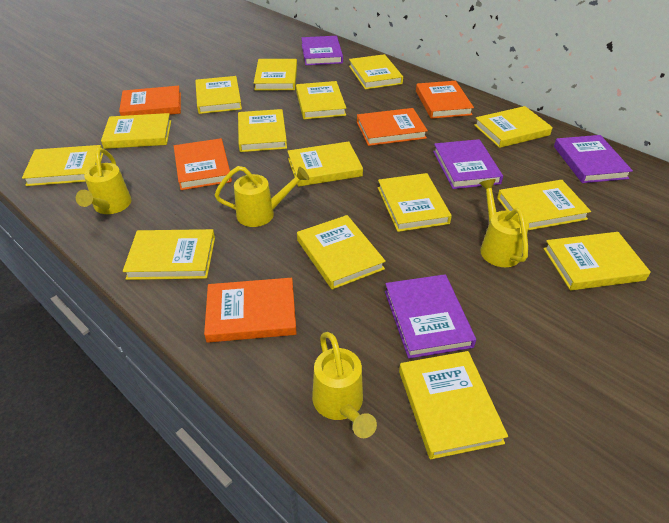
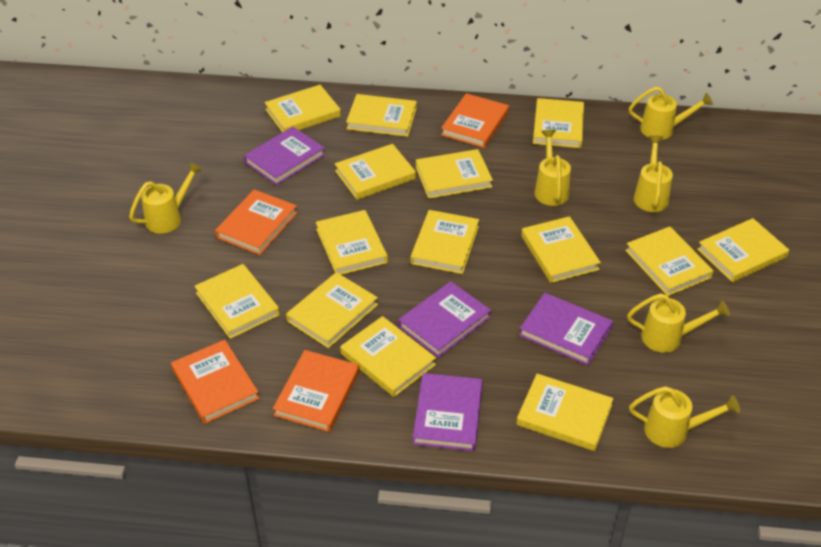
orange book: 5 -> 4
yellow book: 15 -> 14
yellow watering can: 4 -> 6

